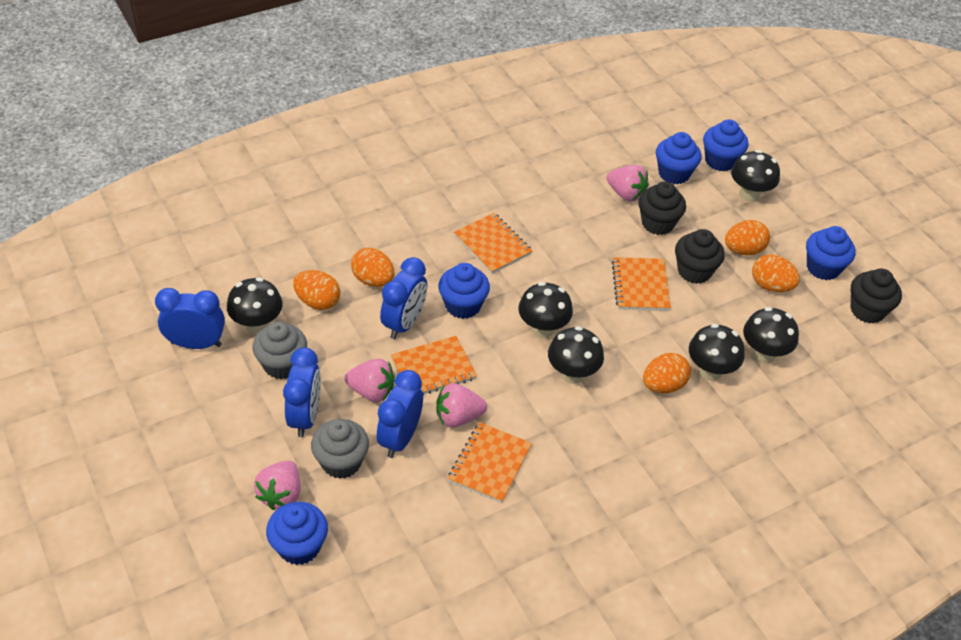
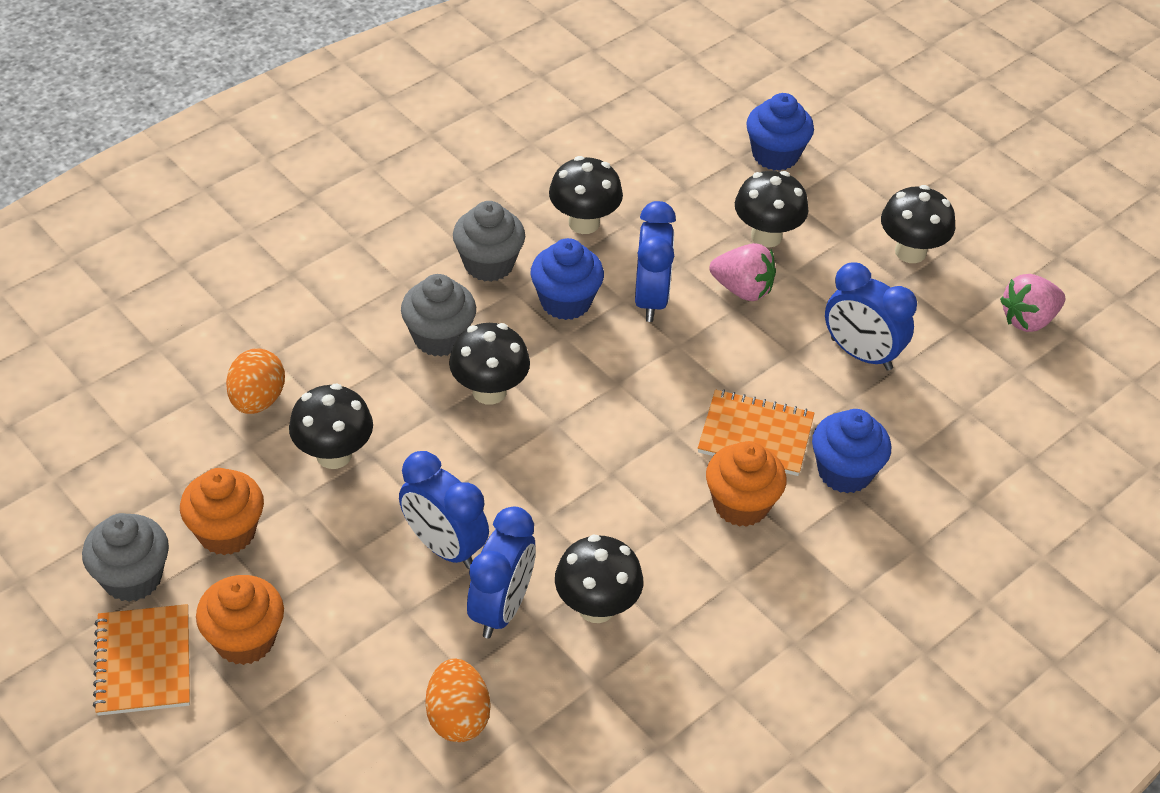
black cupcake: 3 -> 0
blue cupcake: 5 -> 3
grey cupcake: 2 -> 3
orange cupcake: 0 -> 3
orange egg: 5 -> 2
orange notebook: 4 -> 2
pink strawberry: 4 -> 2

